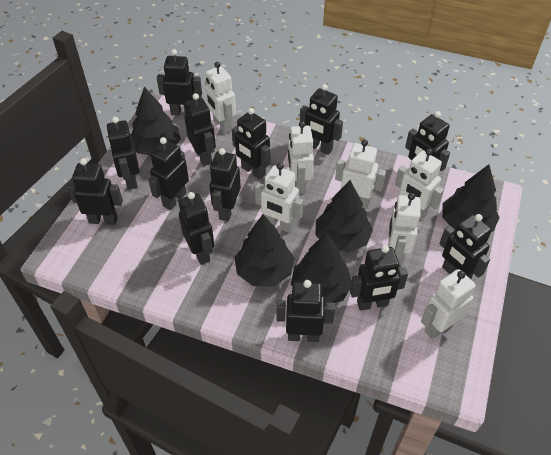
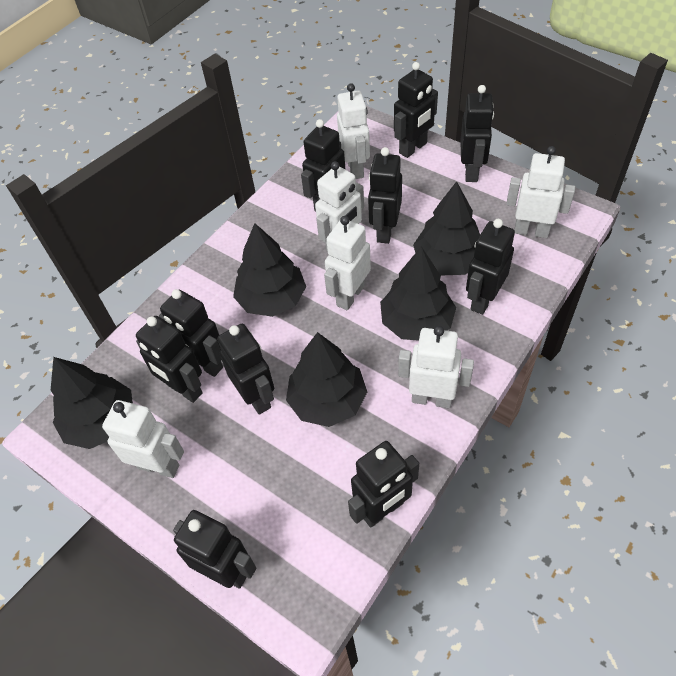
black robot: 13 -> 10
white robot: 7 -> 6

